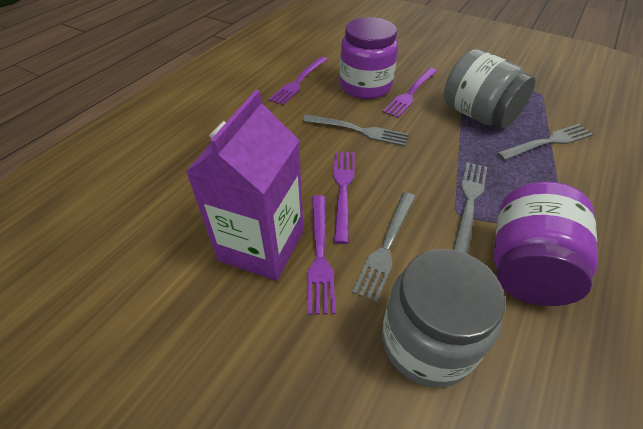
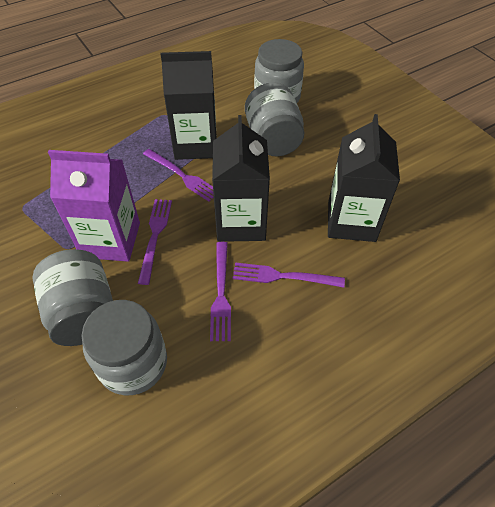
black carton: 0 -> 3
grey fork: 4 -> 0
grey jar: 2 -> 4
purple jar: 2 -> 0

